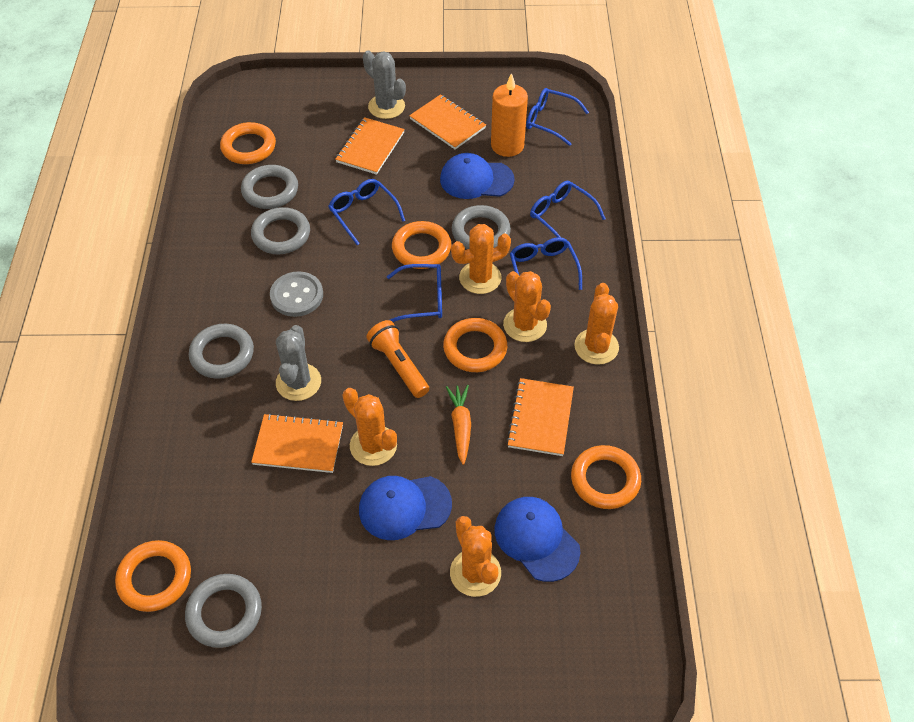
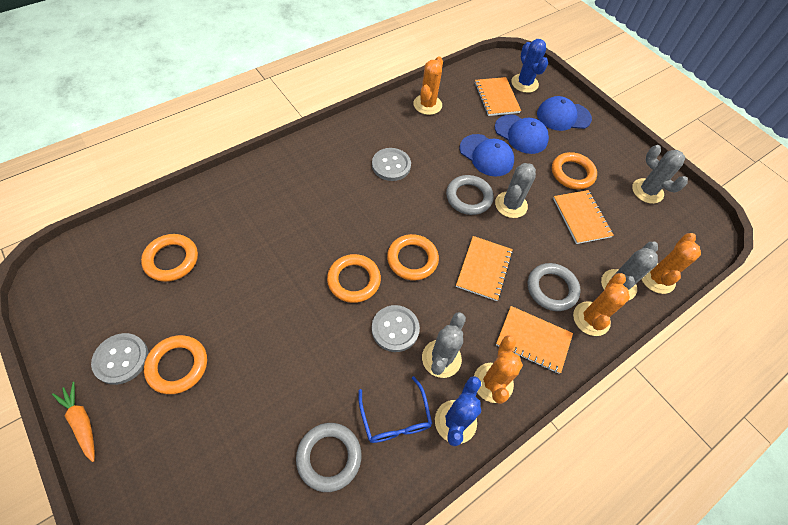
blue cactus: 0 -> 2
blue glasses: 5 -> 1
grey button: 1 -> 3
grey cactus: 2 -> 4
grey ring: 5 -> 3
orange cactus: 5 -> 4
orange candle: 1 -> 0
orange flashlight: 1 -> 0

